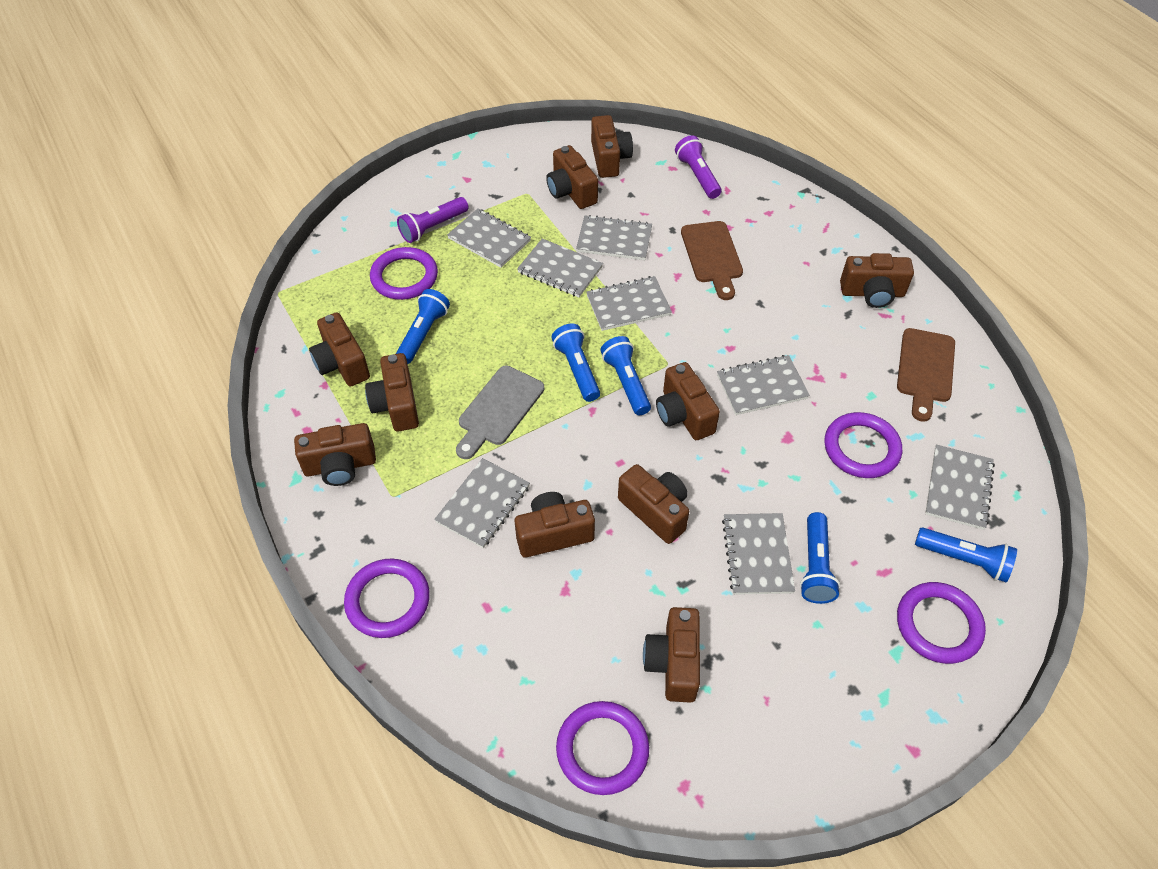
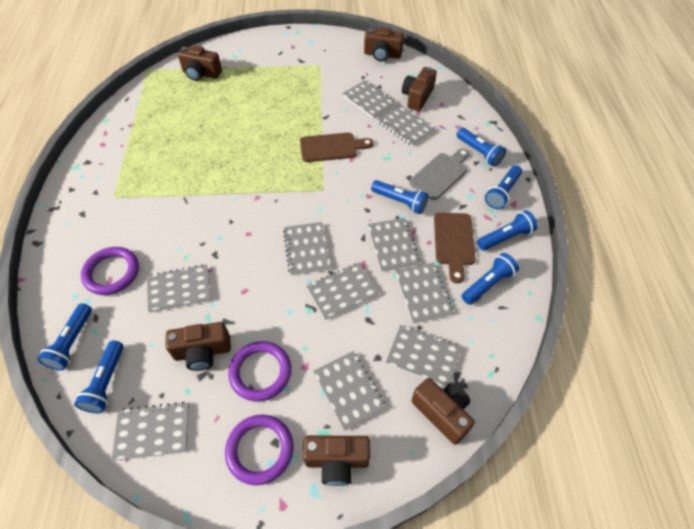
blue flashlight: 5 -> 7
brown camera: 10 -> 6
grey notebook: 8 -> 10
purple flashlight: 2 -> 0
purple ring: 5 -> 3

